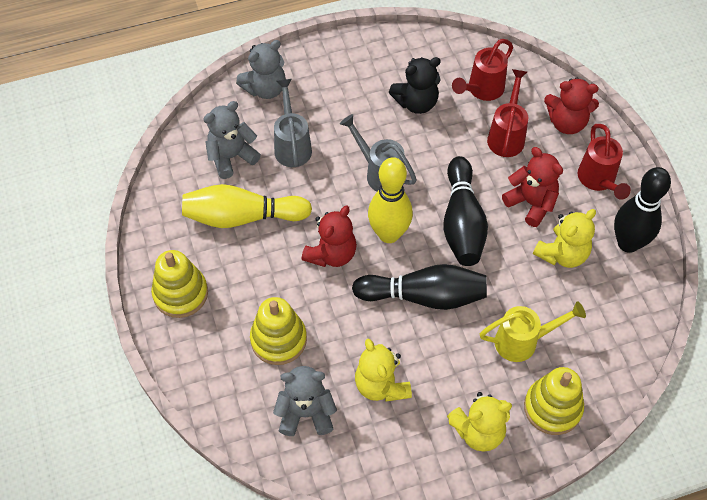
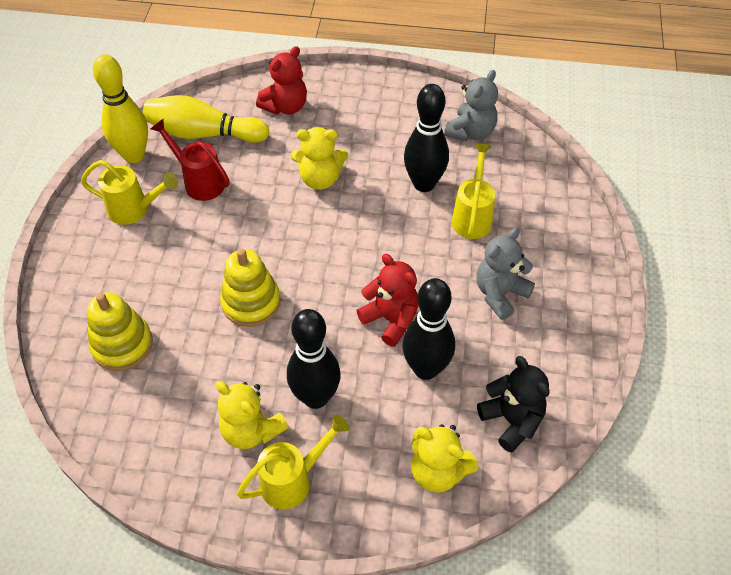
grey teddy bear: 3 -> 2
grey watering can: 2 -> 0
red teddy bear: 3 -> 2
red watering can: 3 -> 1
yellow stacking toy: 3 -> 2
yellow watering can: 1 -> 3

